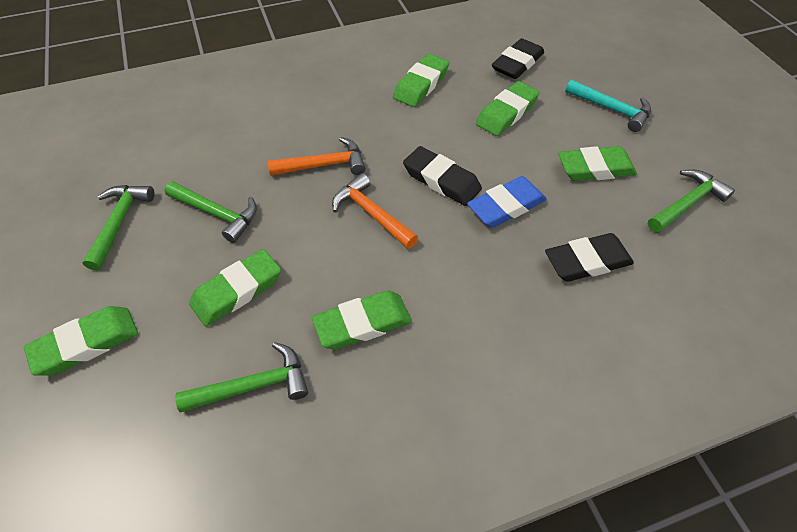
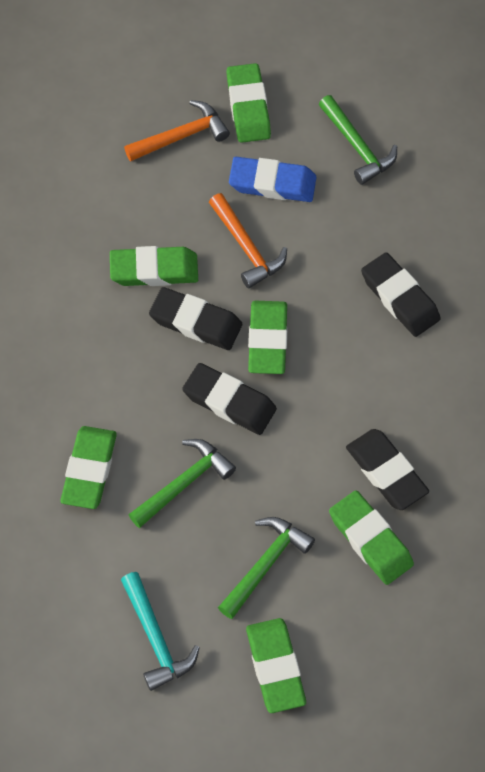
black eraser: 3 -> 4
green hammer: 4 -> 3

